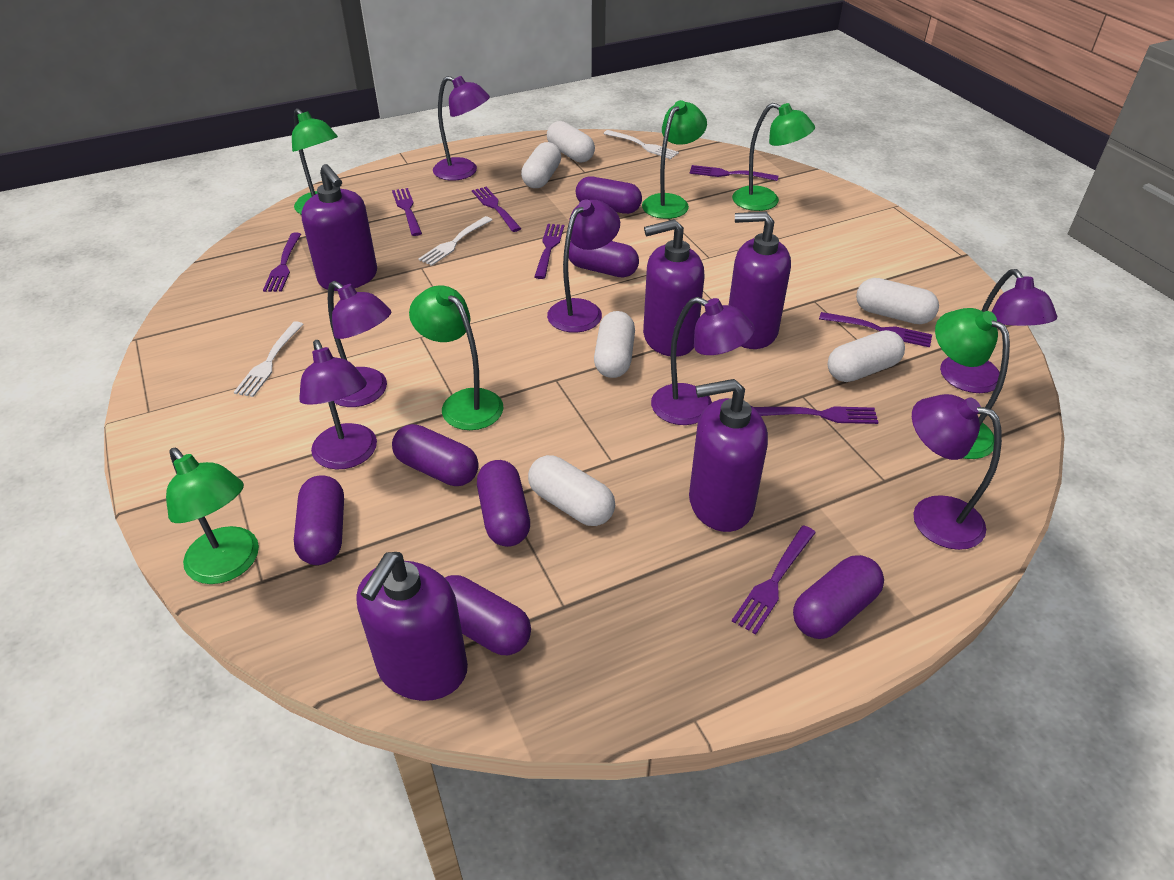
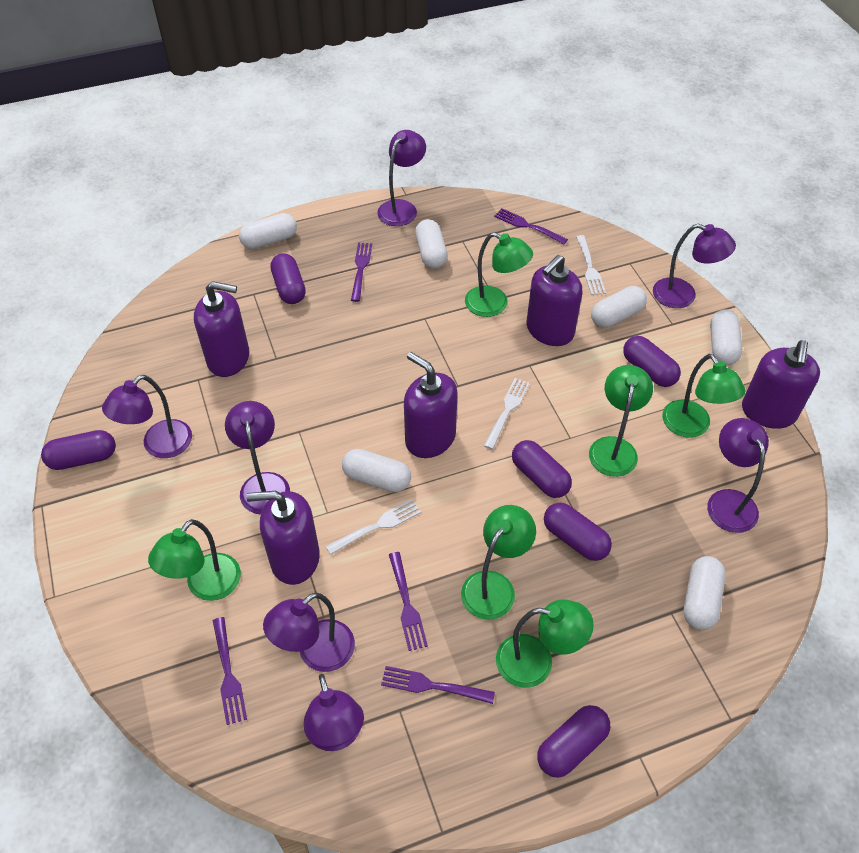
purple capsule: 7 -> 6
purple fork: 8 -> 5

